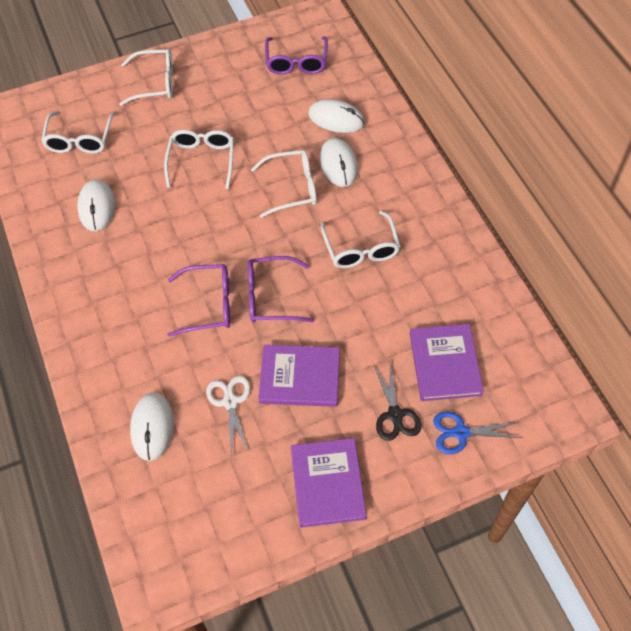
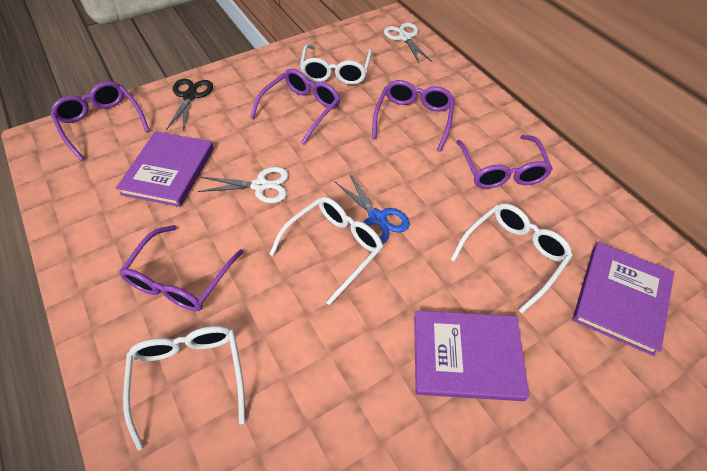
purple glasses: 3 -> 5
white glasses: 5 -> 4
white mouse: 4 -> 0
white scissors: 1 -> 2

